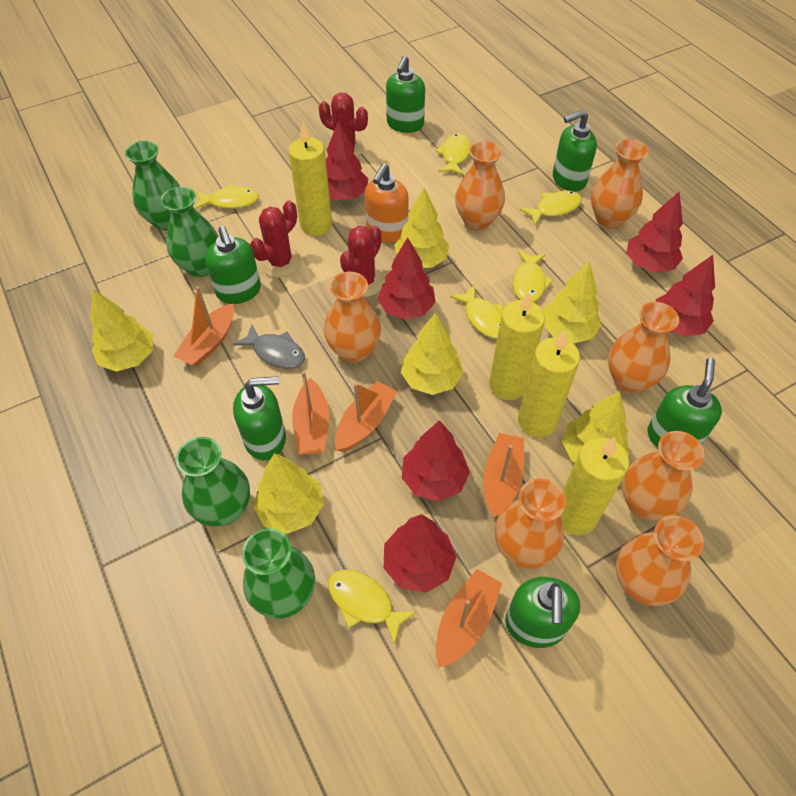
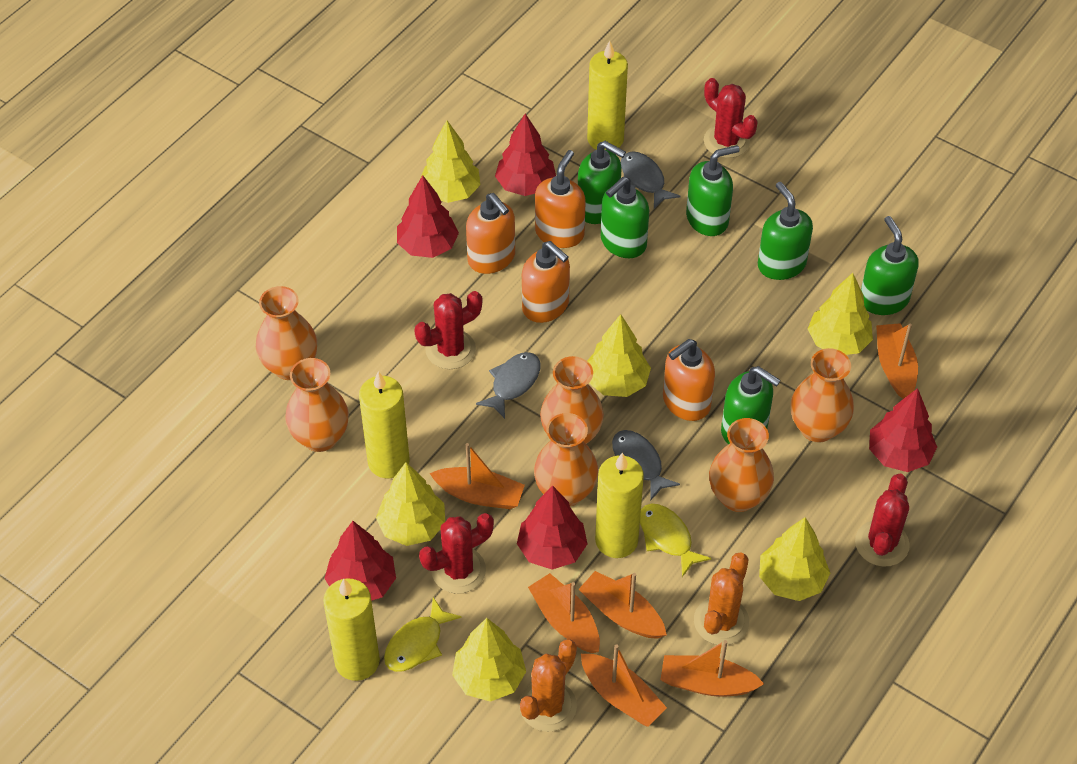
green vase: 4 -> 0
grey fish: 1 -> 3
orange boat: 5 -> 6
orange cactus: 0 -> 2
orange soap dispenser: 1 -> 4
orange vase: 7 -> 6
red cactus: 3 -> 4
red tree: 6 -> 5
yellow fish: 6 -> 2

